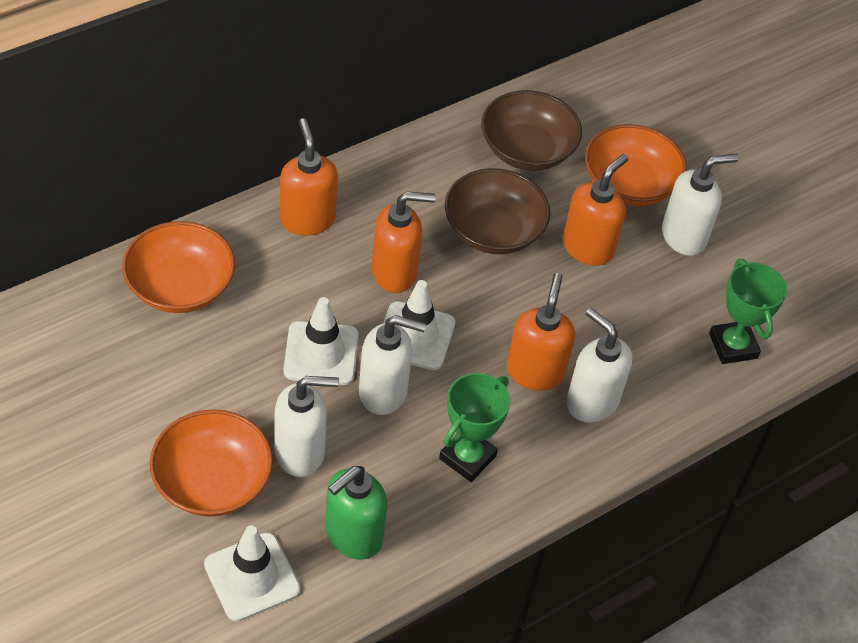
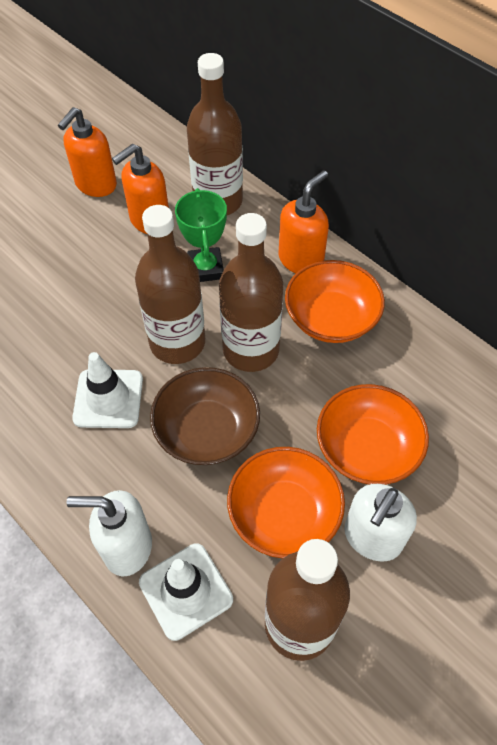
brown bottle: 0 -> 4
brown bowl: 2 -> 1
green soap dispenser: 1 -> 0
green trophy: 2 -> 1
orange soap dispenser: 4 -> 3
white soap dispenser: 4 -> 2
white traffic cone: 3 -> 2

